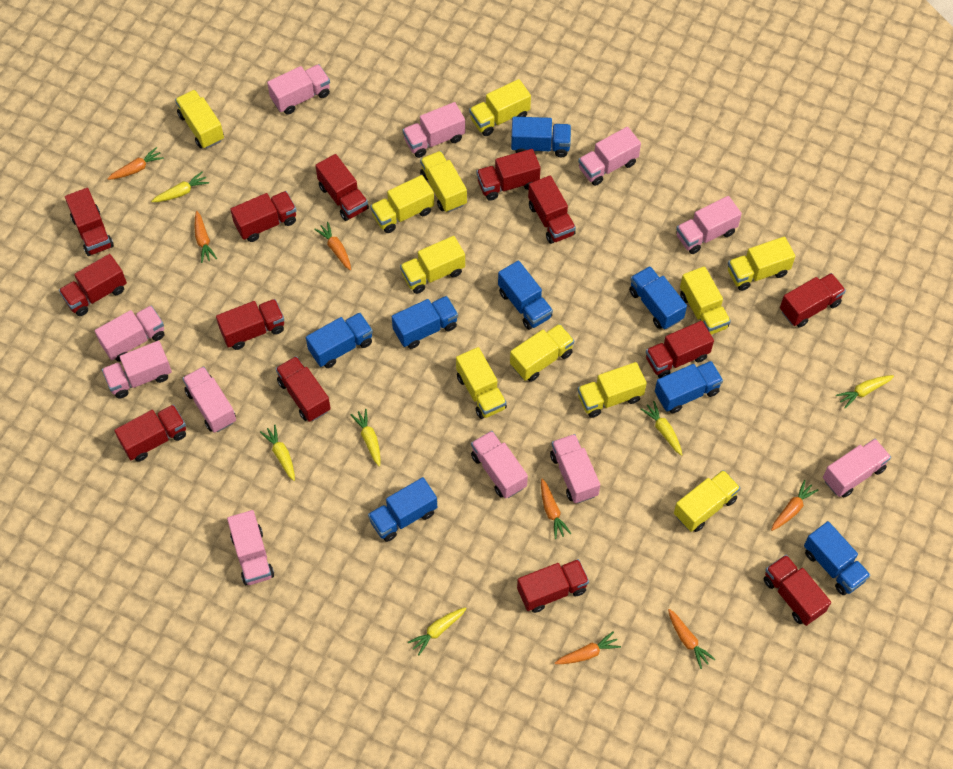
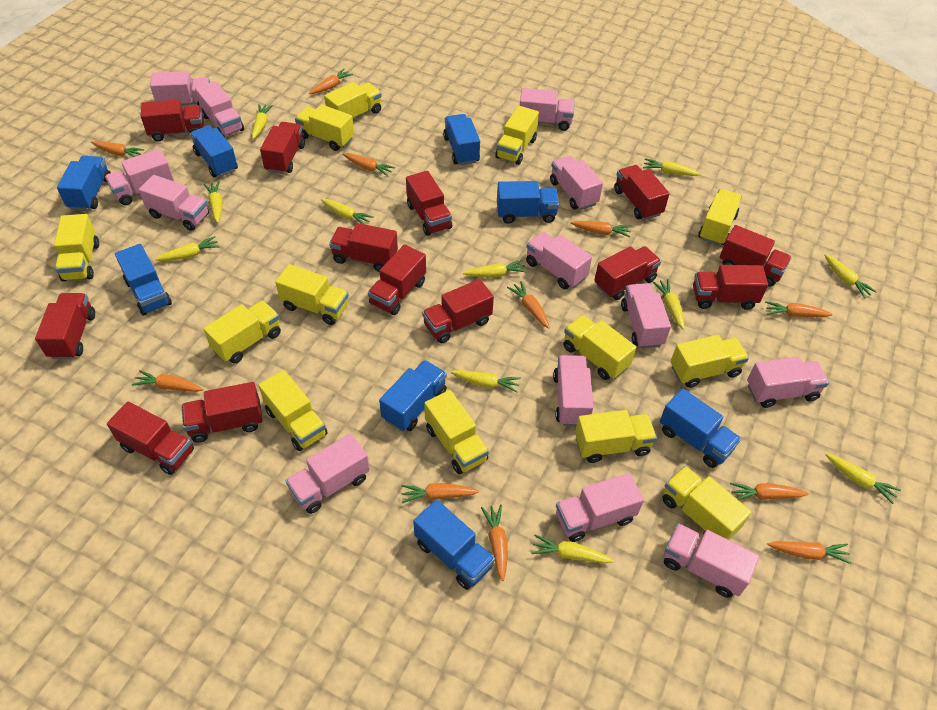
orange carrot: 7 -> 11
pink truck: 11 -> 13
yellow carrot: 6 -> 11
yellow truck: 11 -> 13

